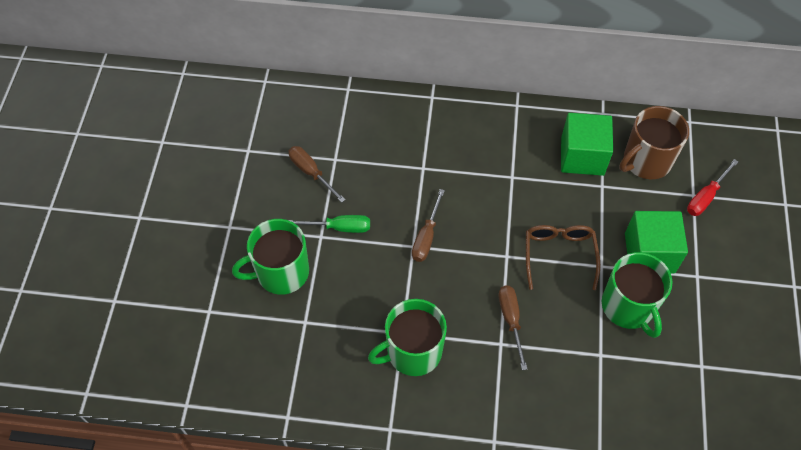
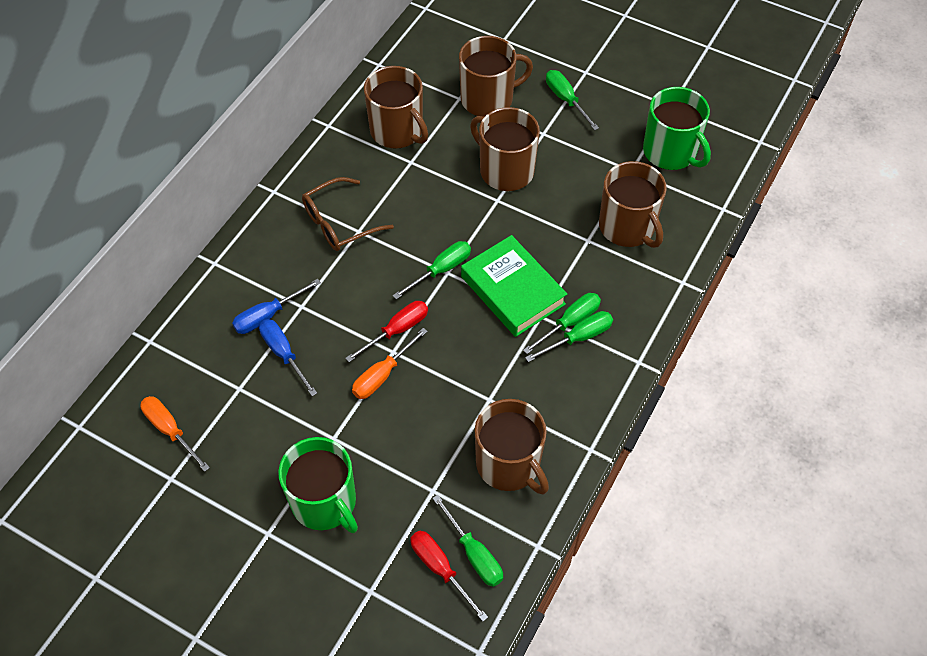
blue screwdriver: 0 -> 2
brown mug: 1 -> 5
brown screwdriver: 3 -> 0
green book: 0 -> 1
green cube: 2 -> 0
green mug: 3 -> 2
green screwdriver: 1 -> 5
orange screwdriver: 0 -> 2
red screwdriver: 1 -> 2

